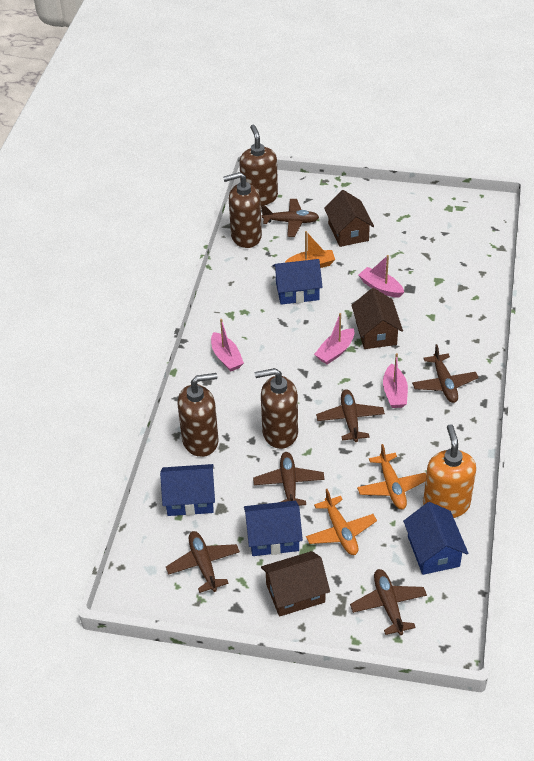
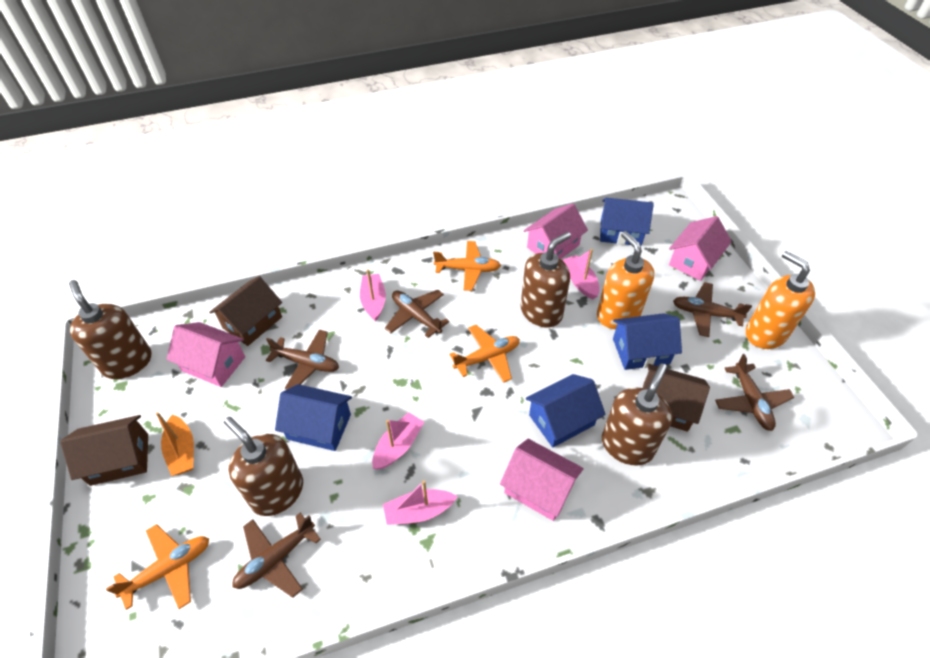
brown plane: 6 -> 5
orange plane: 2 -> 3
orange soap dispenser: 1 -> 2
pink house: 0 -> 4

